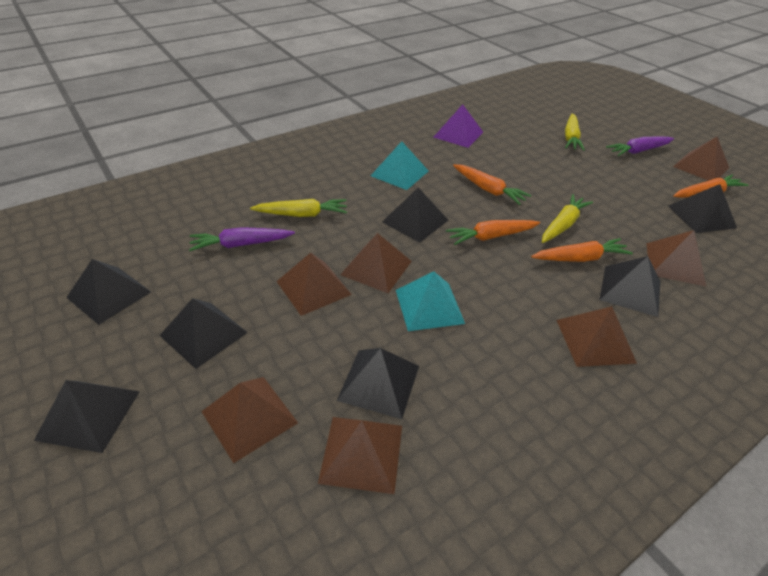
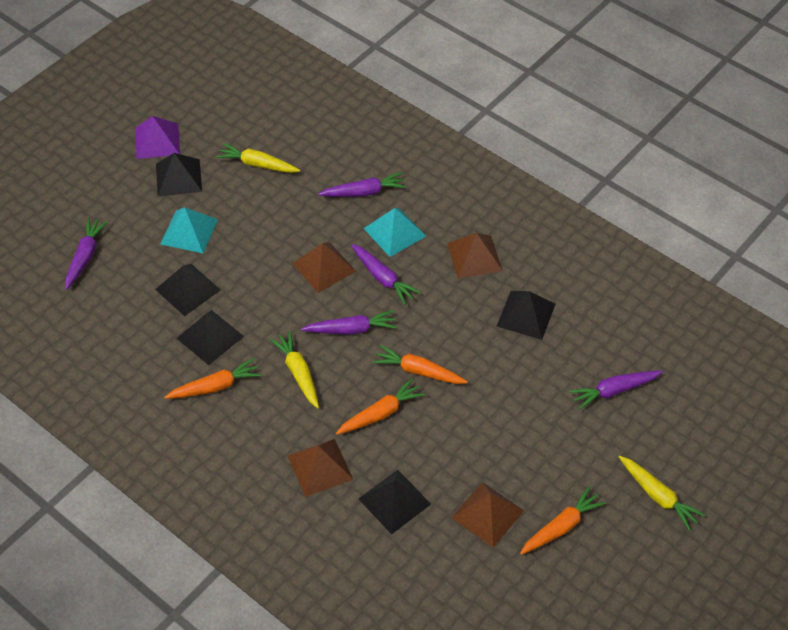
black pyramid: 7 -> 5
brown pyramid: 7 -> 4
purple carrot: 2 -> 5

